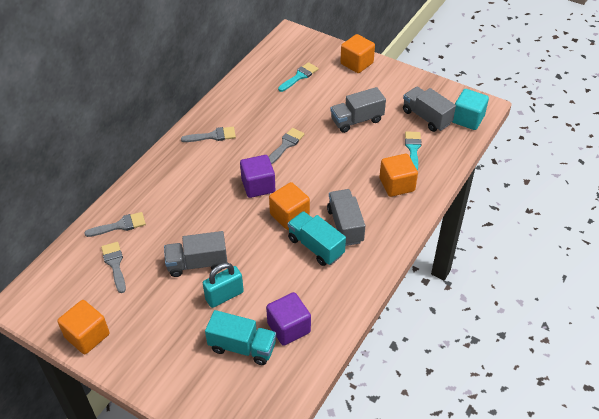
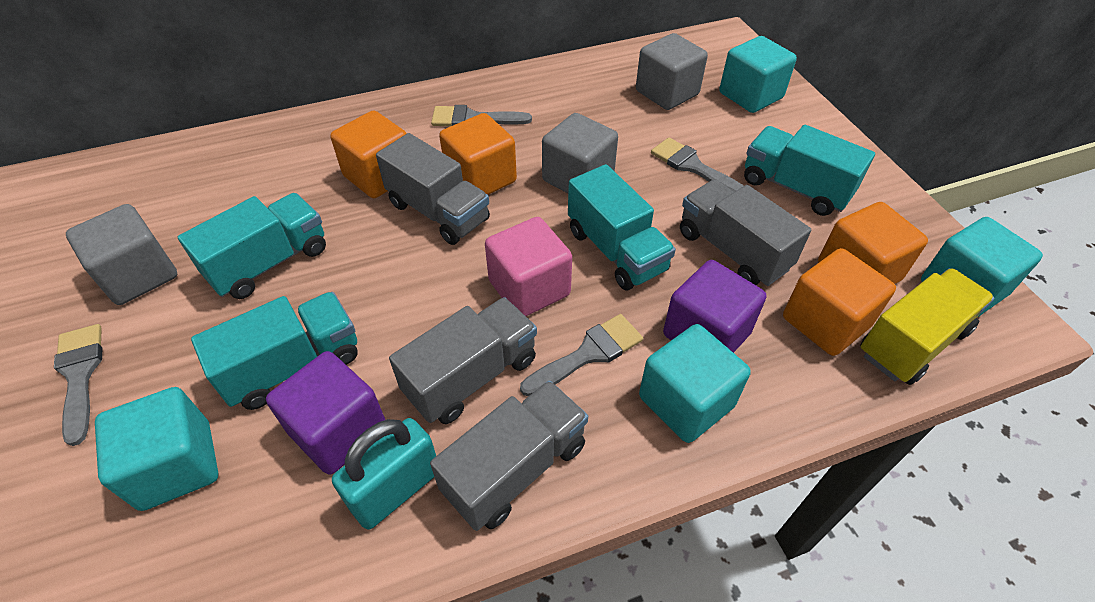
grey cube: 0 -> 3
pink cube: 0 -> 1
turquoise brush: 2 -> 0
turquoise cube: 1 -> 4
turquoise truck: 2 -> 4
yellow truck: 0 -> 1

